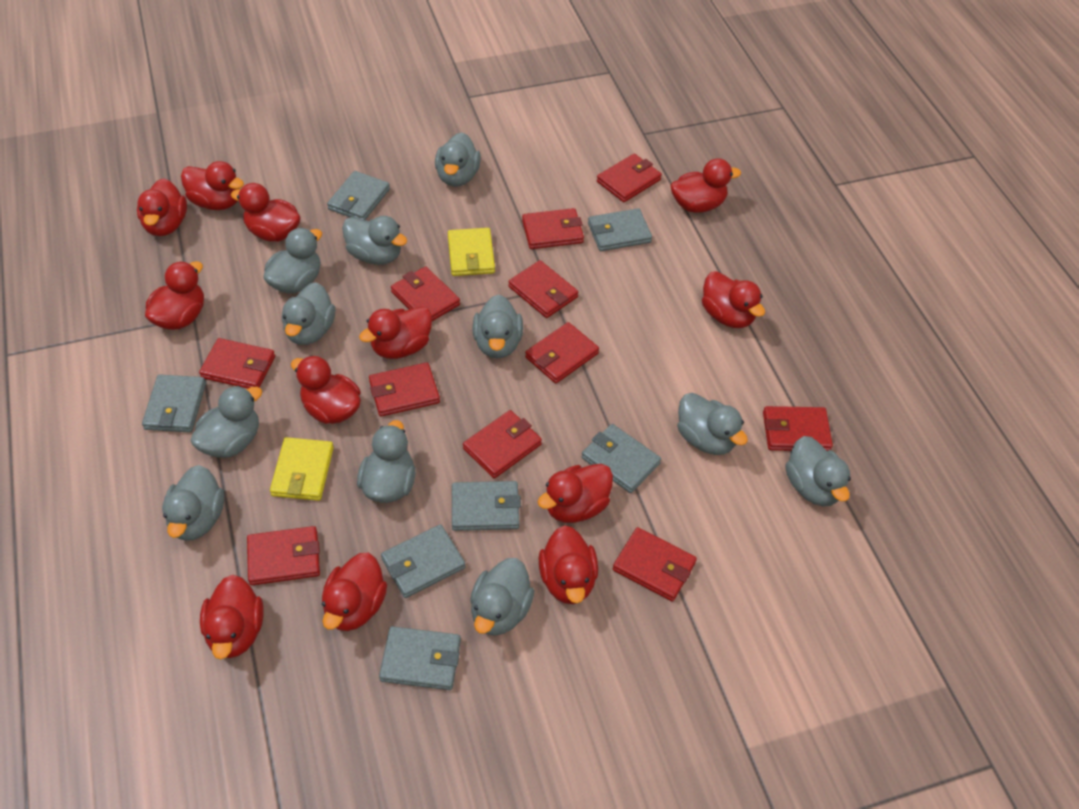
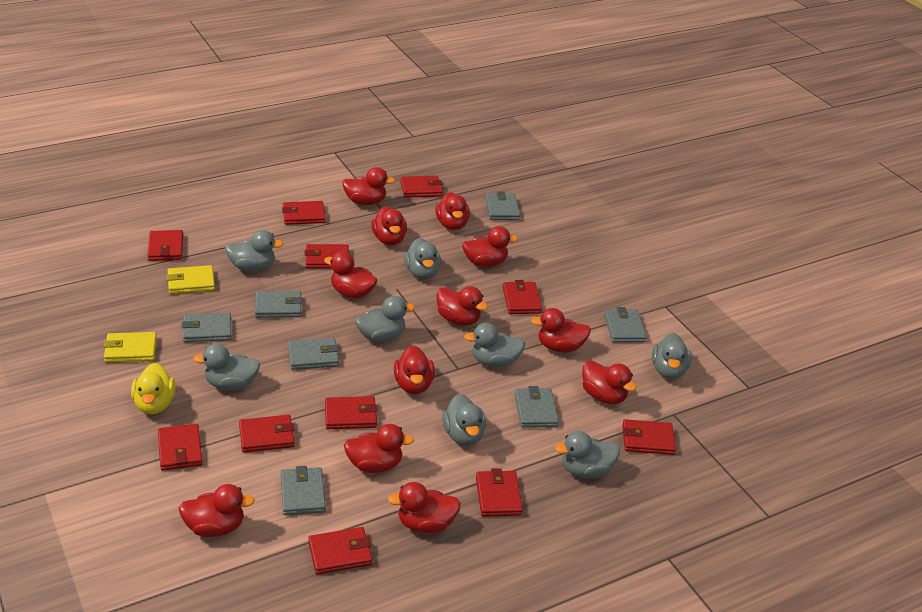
grey duck: 11 -> 8
yellow duck: 0 -> 1

